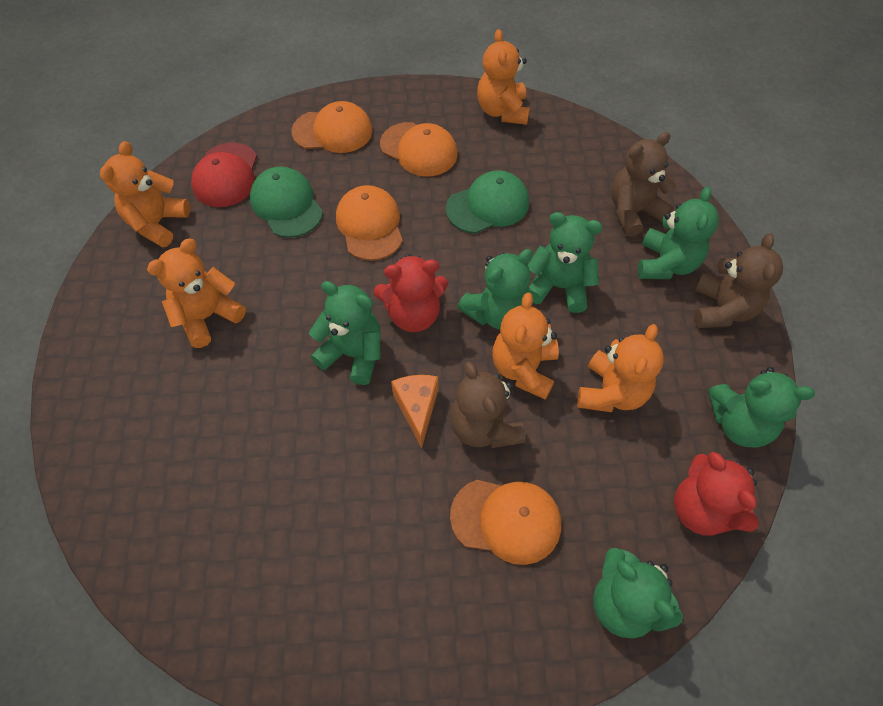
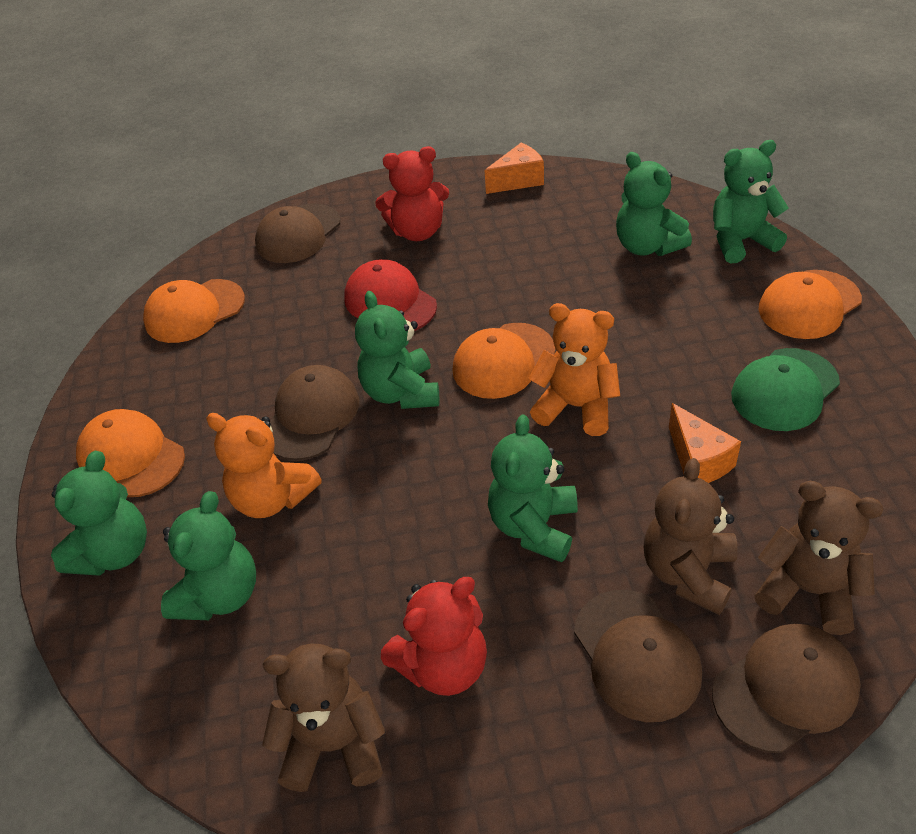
brown cap: 0 -> 4
green cap: 2 -> 1
orange cheese: 1 -> 2
orange teddy bear: 5 -> 2

